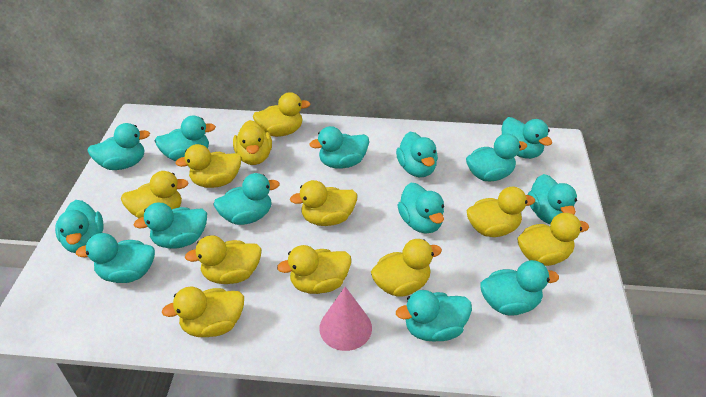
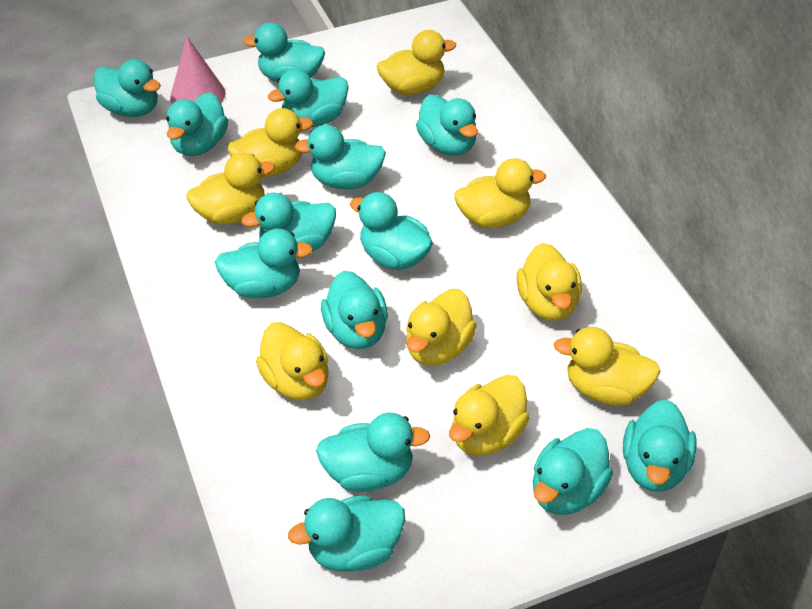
yellow duck: 11 -> 9

